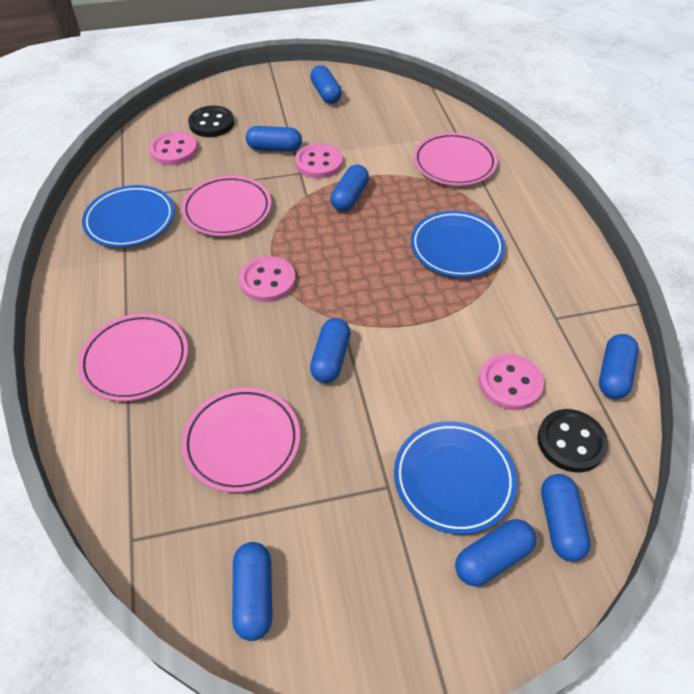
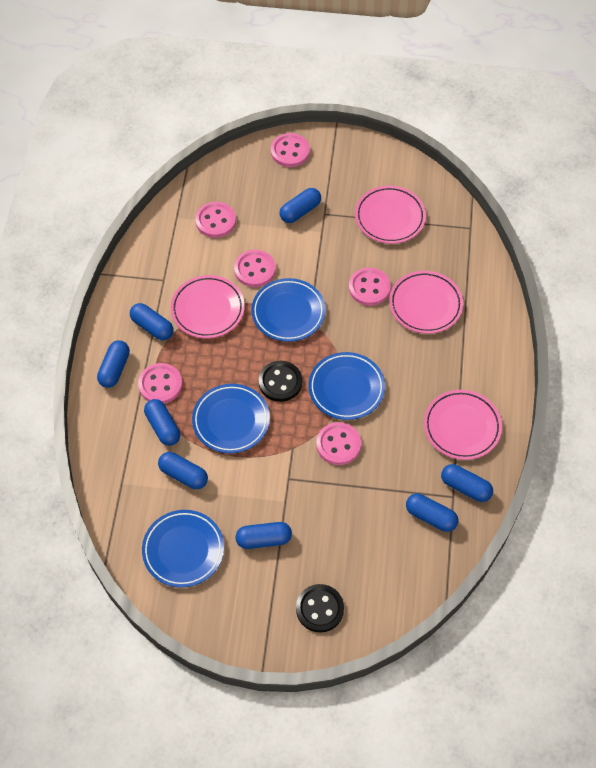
blue plate: 3 -> 4
pink button: 4 -> 6

